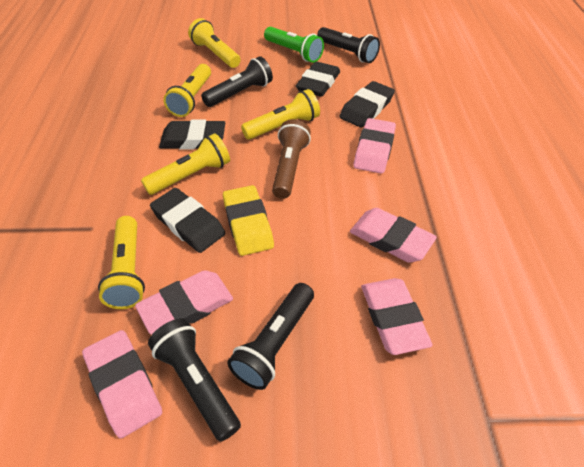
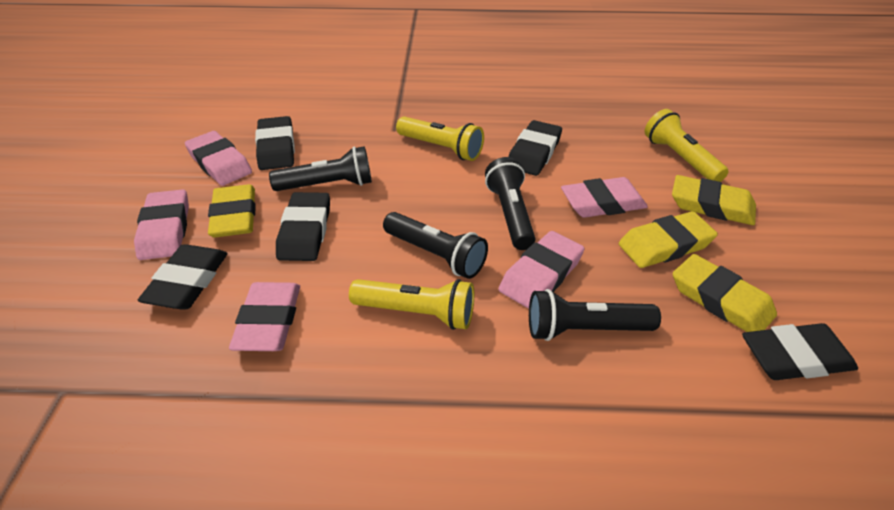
black eraser: 4 -> 5
brown flashlight: 1 -> 0
green flashlight: 1 -> 0
yellow eraser: 1 -> 4
yellow flashlight: 5 -> 3

